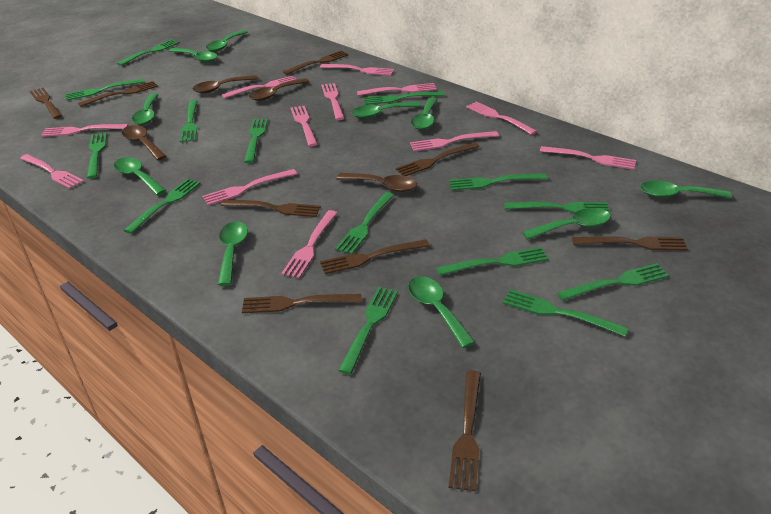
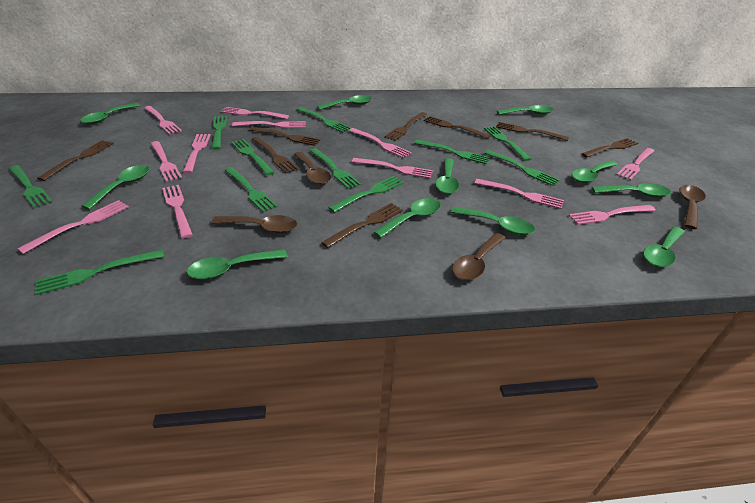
brown fork: 9 -> 8
green fork: 14 -> 11
green spoon: 10 -> 11

